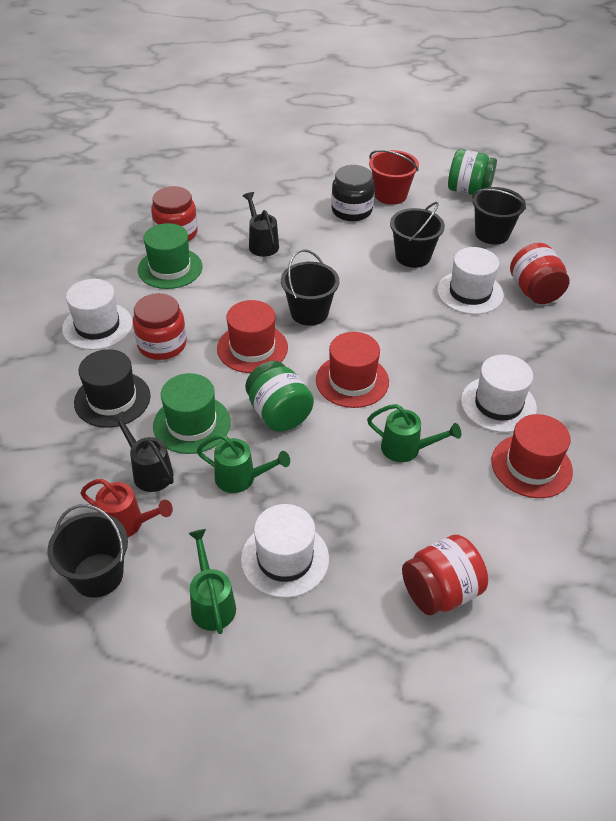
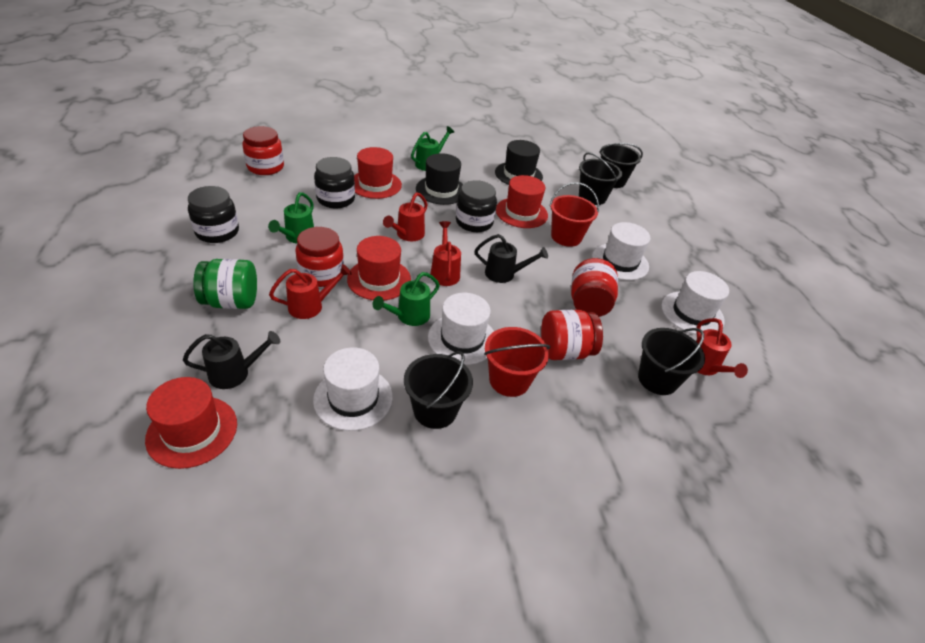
black hat: 1 -> 2
black jar: 1 -> 3
green hat: 2 -> 0
green jar: 2 -> 1
red bucket: 1 -> 2
red hat: 3 -> 4
red watering can: 1 -> 4

